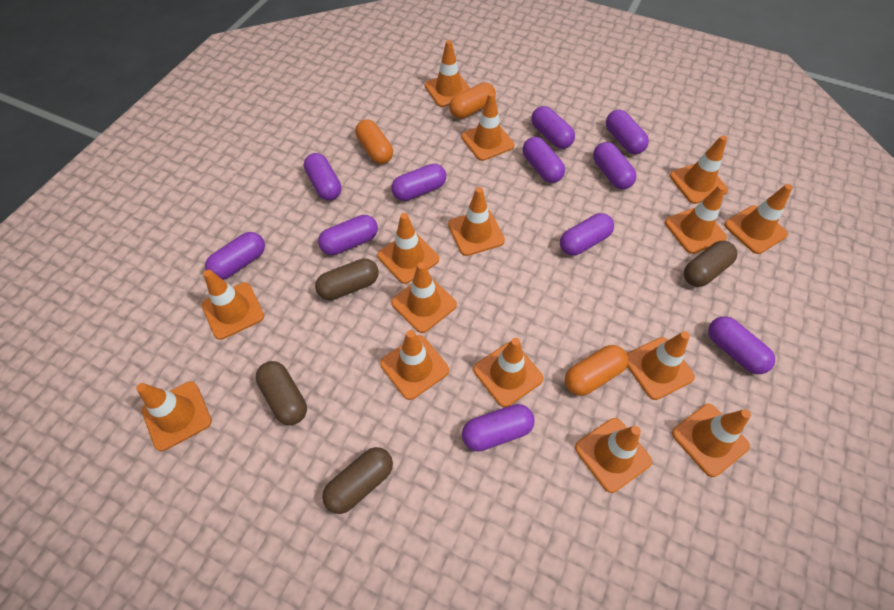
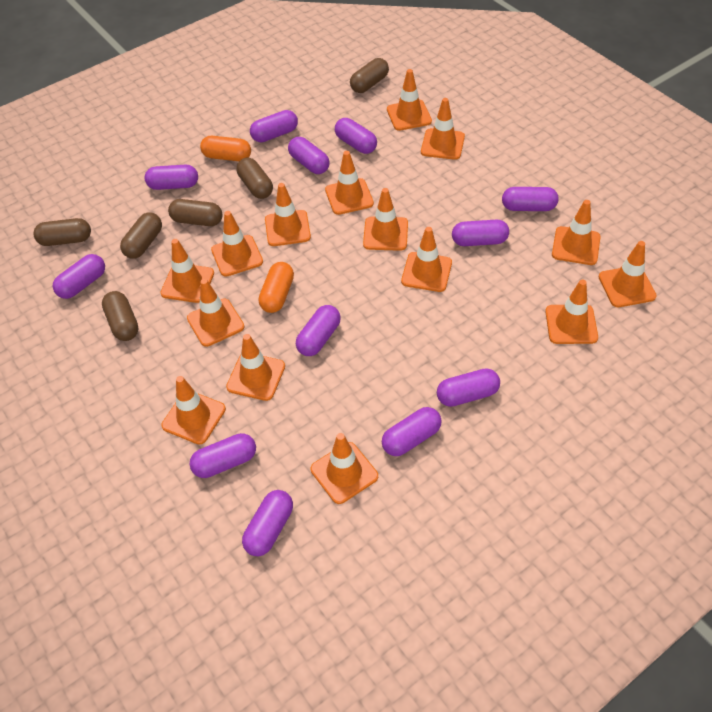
brown capsule: 4 -> 6
orange capsule: 3 -> 2
purple capsule: 11 -> 12

